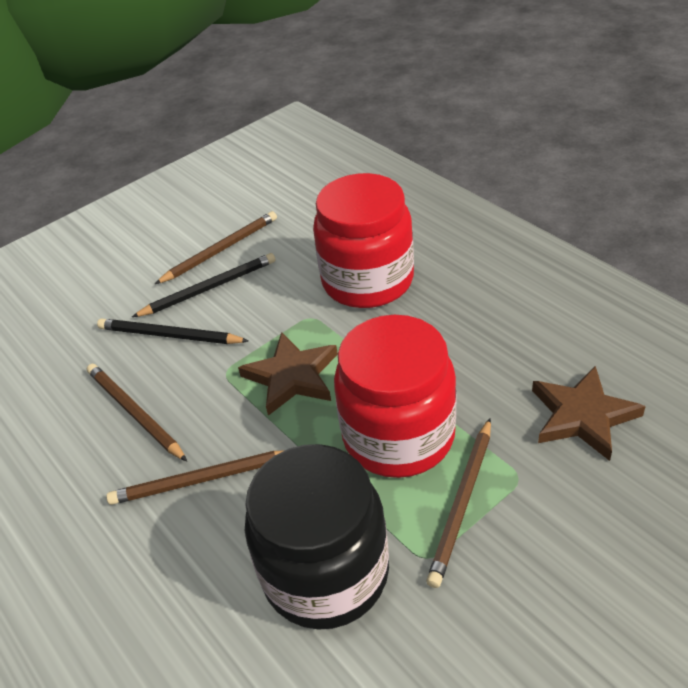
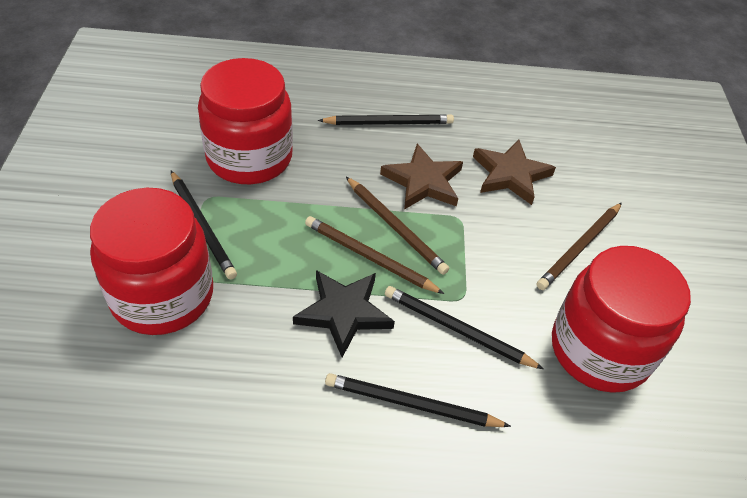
black jar: 1 -> 0
black pencil: 2 -> 4
black star: 0 -> 1
brown pencil: 4 -> 3
red jar: 2 -> 3

